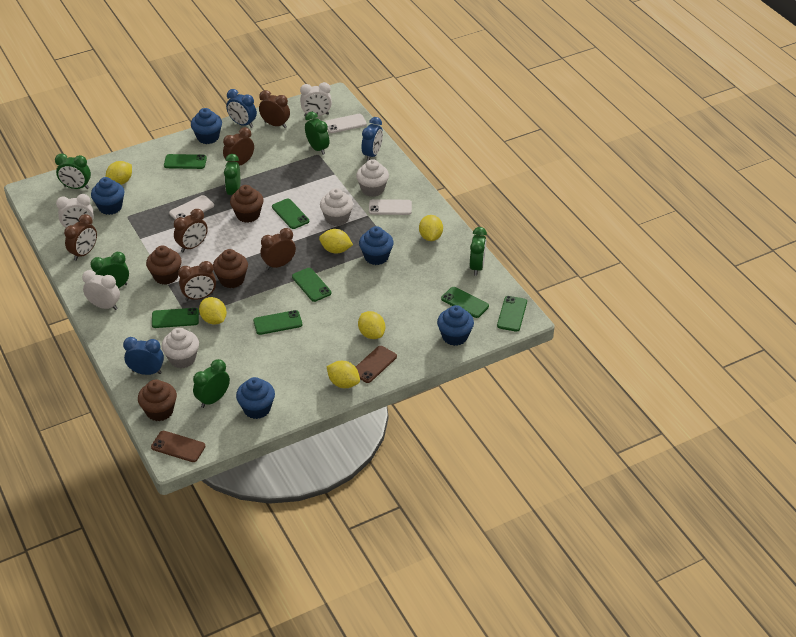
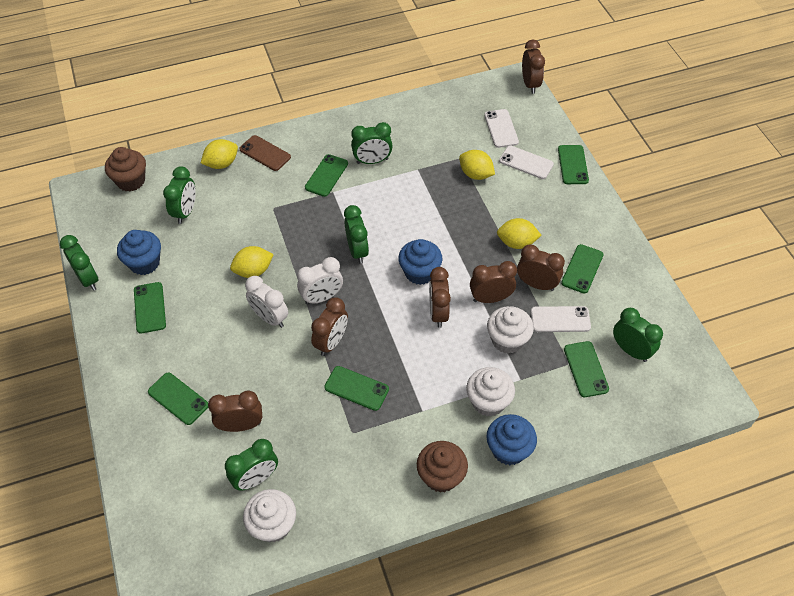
blue clock: 3 -> 0
blue cupcake: 5 -> 3
brown cupcake: 4 -> 2
brown phone: 2 -> 1
white clock: 3 -> 2
yellow lemon: 6 -> 4

